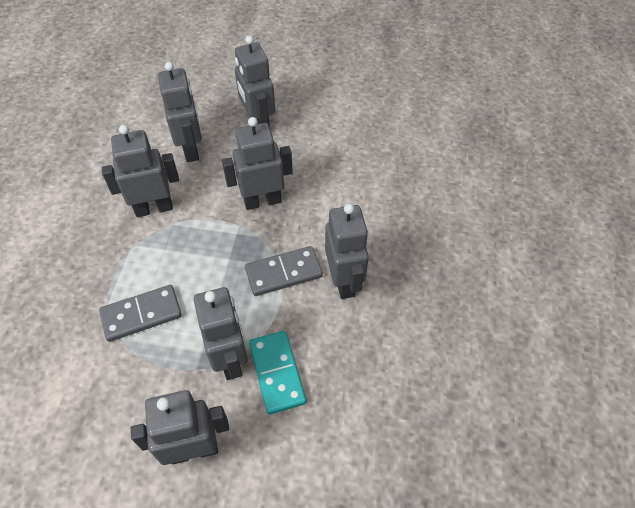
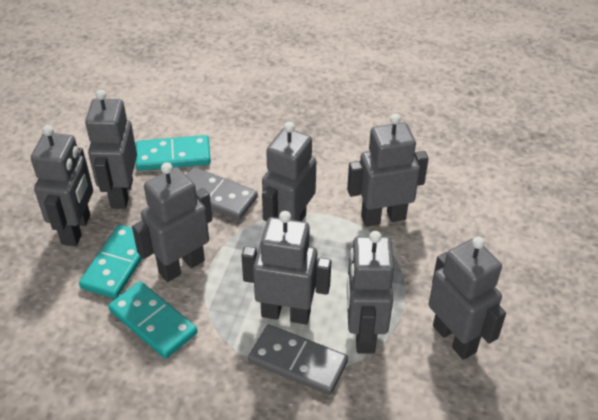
grey robot: 7 -> 8
turquoise domino: 1 -> 3

